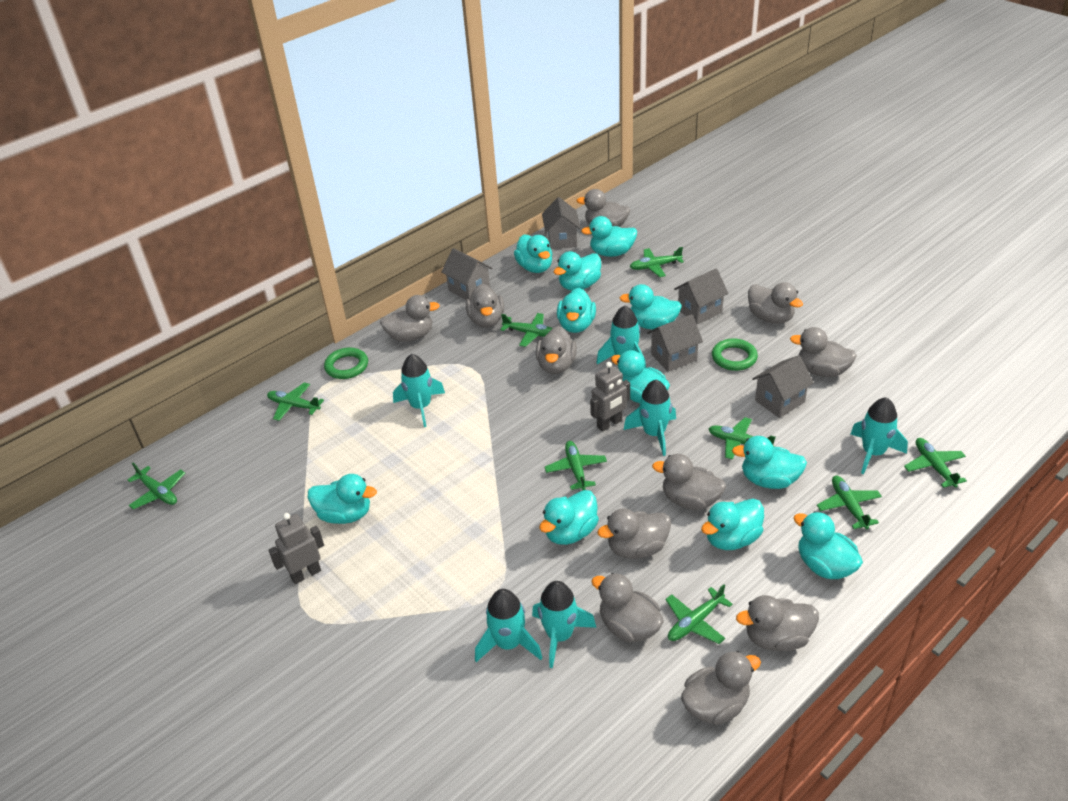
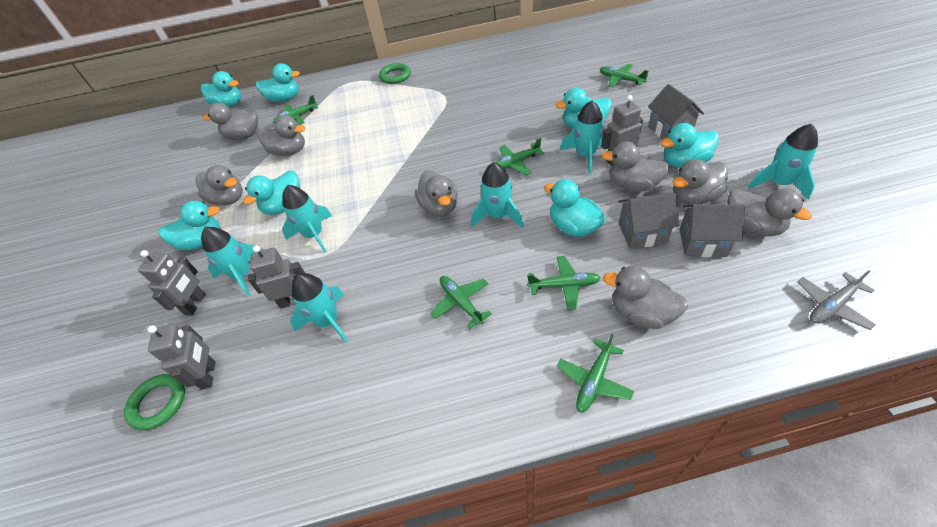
green plane: 9 -> 6
grey duck: 11 -> 8
grey house: 5 -> 3
grey plane: 0 -> 1
grey robot: 2 -> 4
turquoise duck: 11 -> 7

